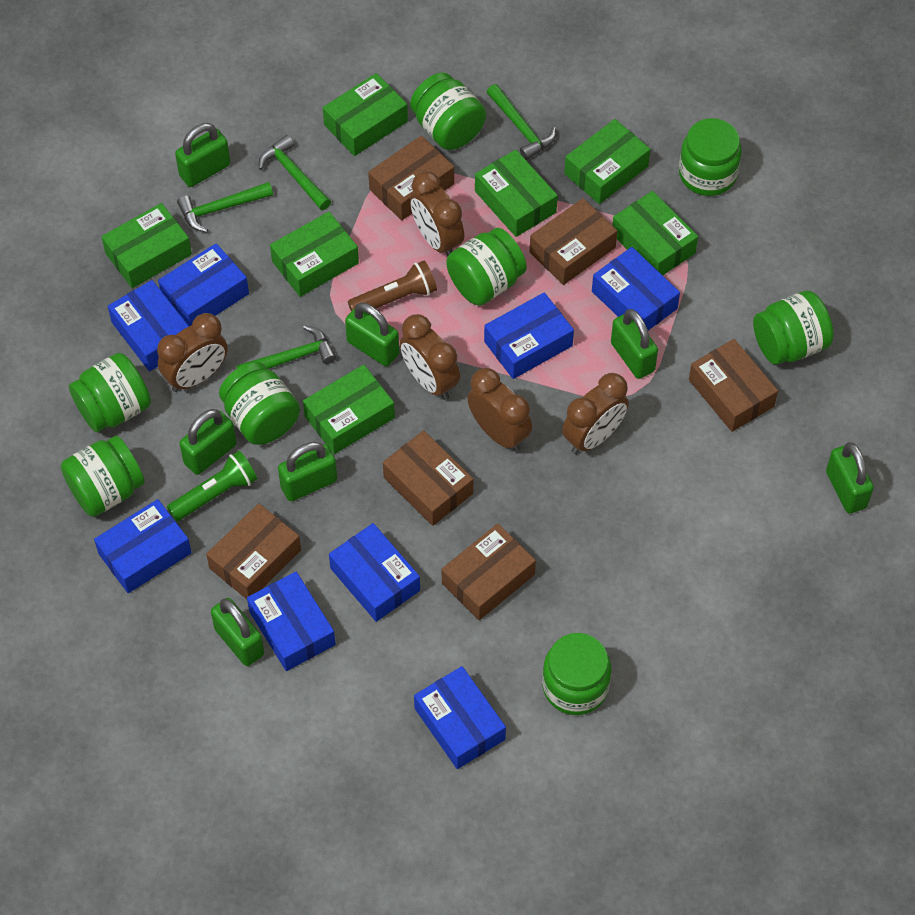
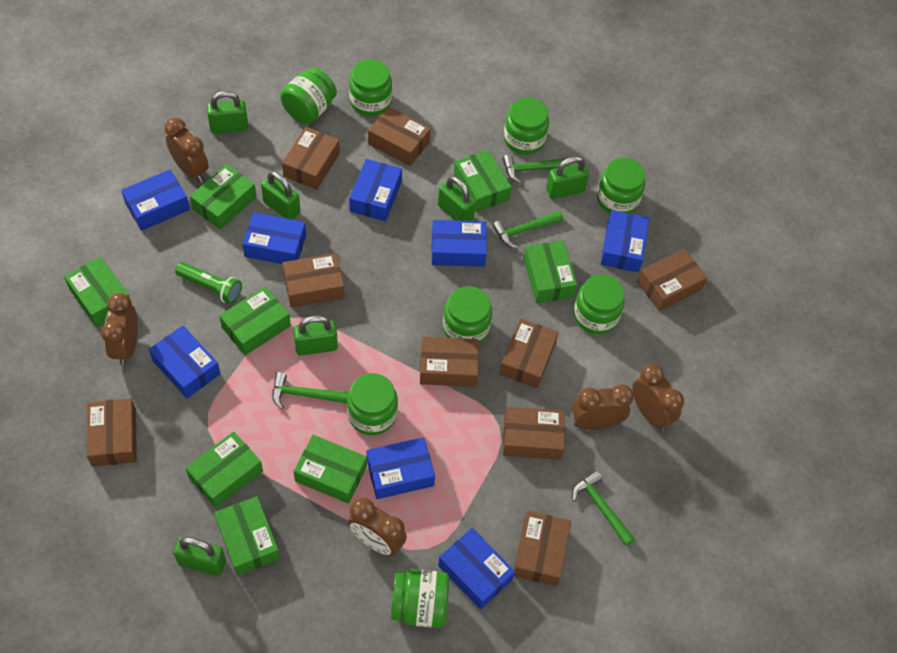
brown box: 6 -> 9
brown flashlight: 1 -> 0
green box: 7 -> 8
green padlock: 7 -> 6

